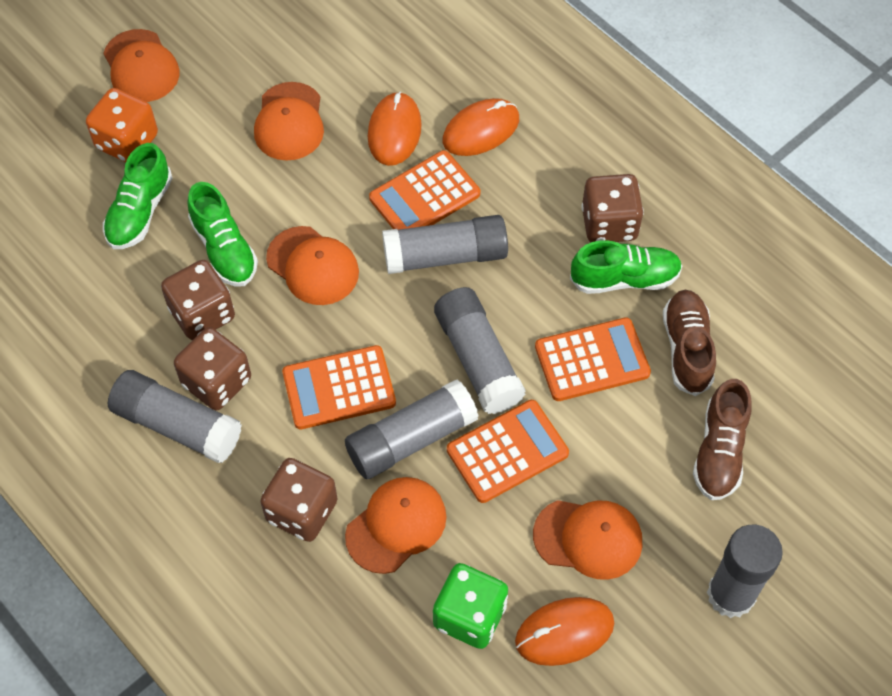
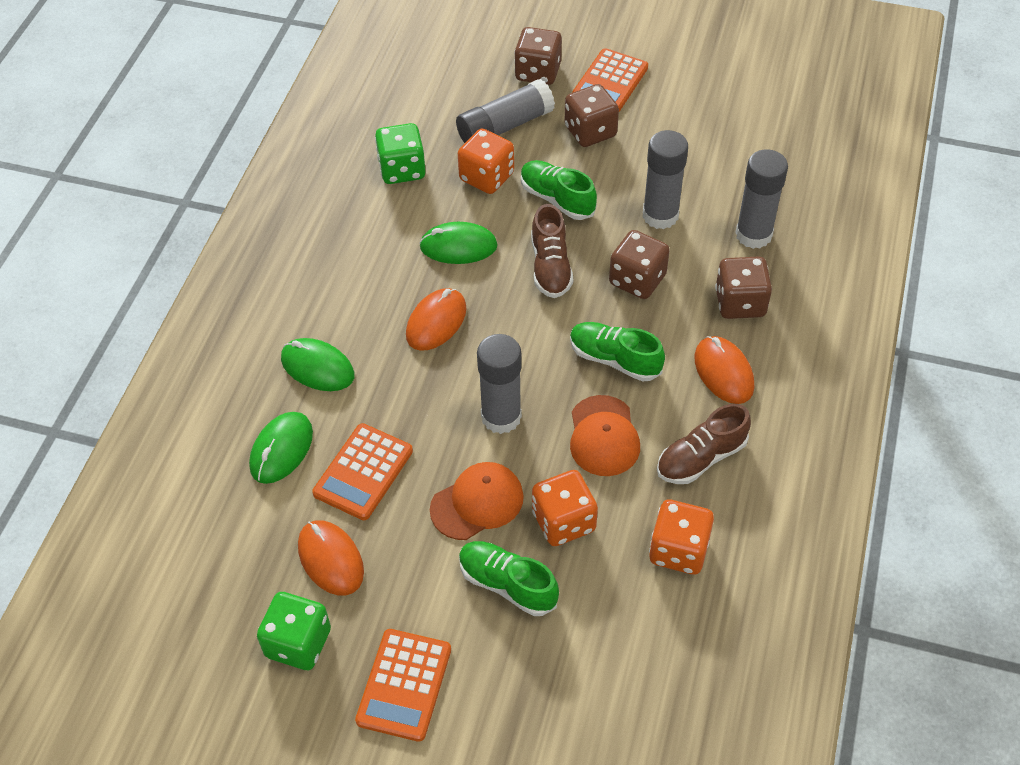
green dice: 1 -> 2
green mouse: 0 -> 3
grey glue stick: 5 -> 4
orange calculator: 4 -> 3
orange cap: 5 -> 2
orange dice: 1 -> 3

